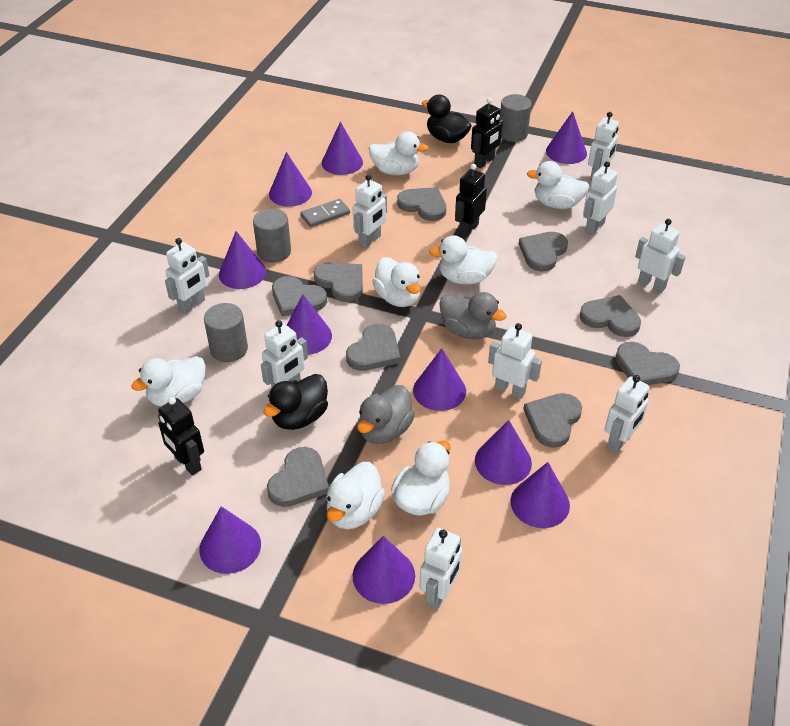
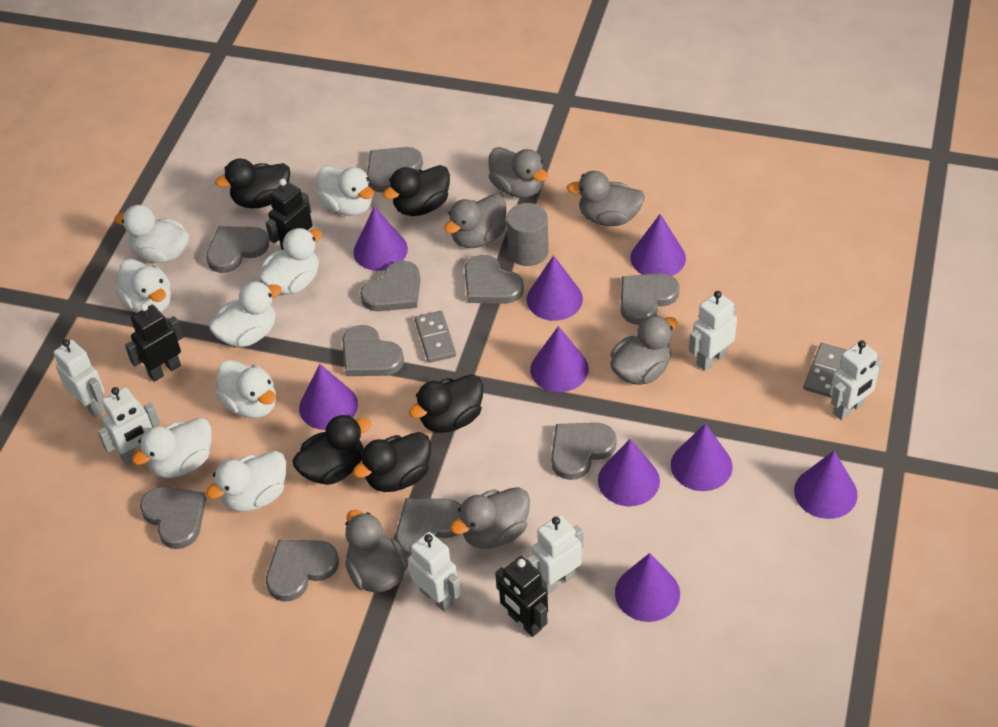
black duck: 2 -> 5
grey cylinder: 3 -> 1
grey domino: 1 -> 2
grey duck: 2 -> 6
grey heart: 9 -> 10
purple cone: 10 -> 9
white duck: 7 -> 8
white robot: 9 -> 6

